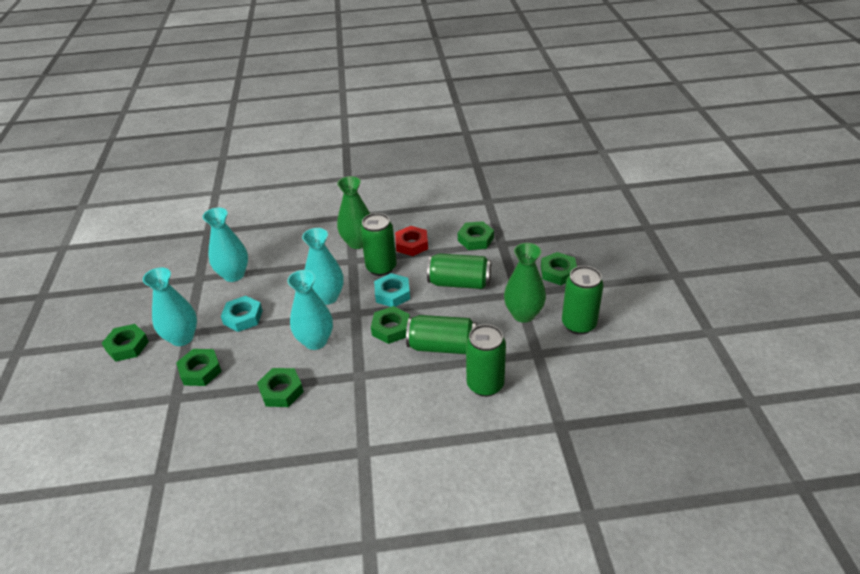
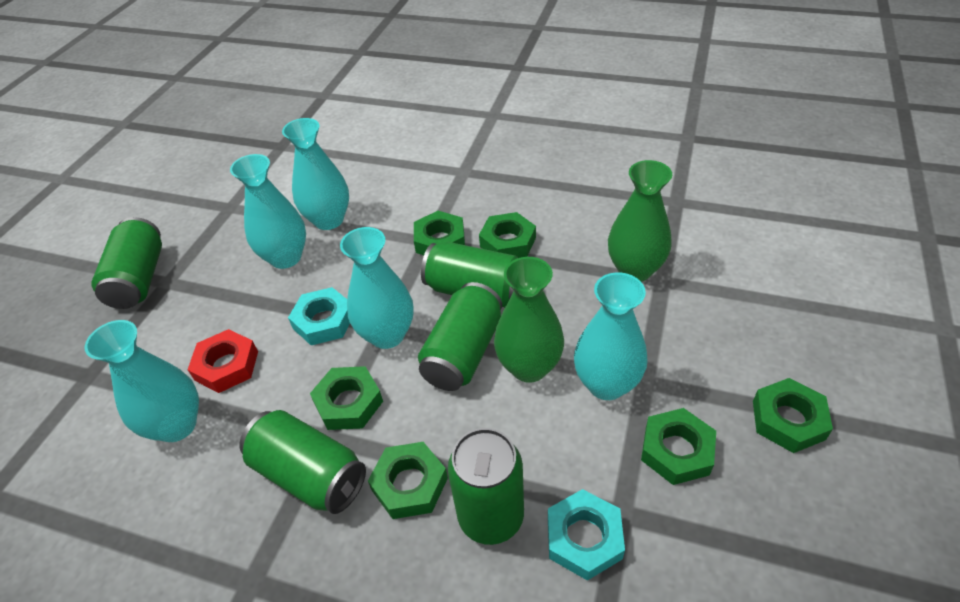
turquoise vase: 4 -> 5

